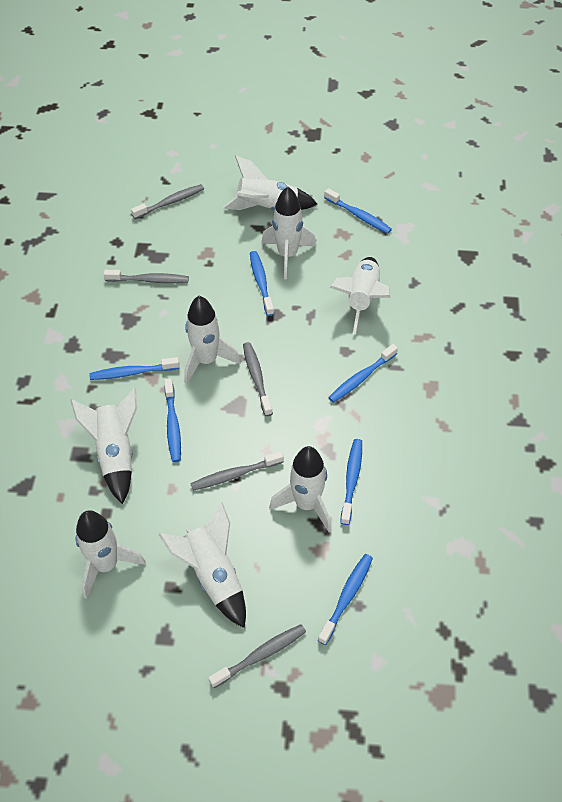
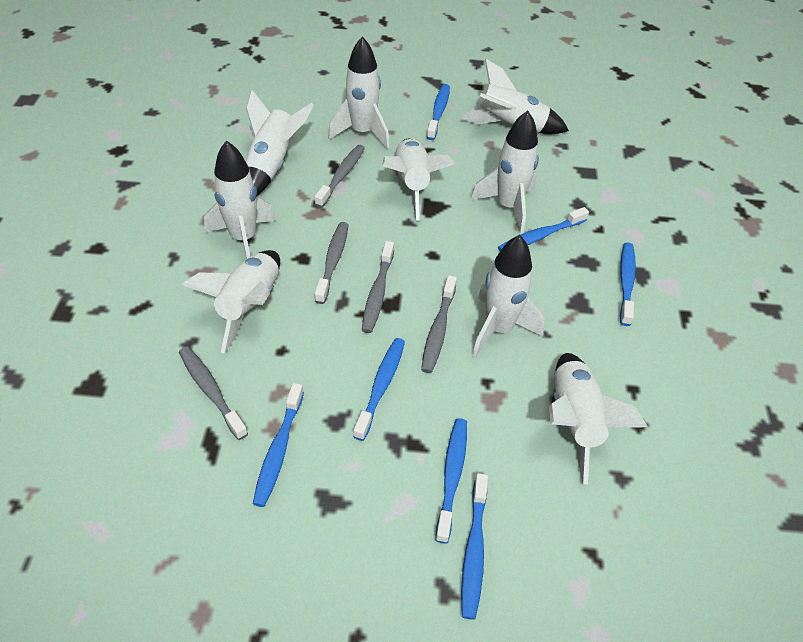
white rocket: 8 -> 9

